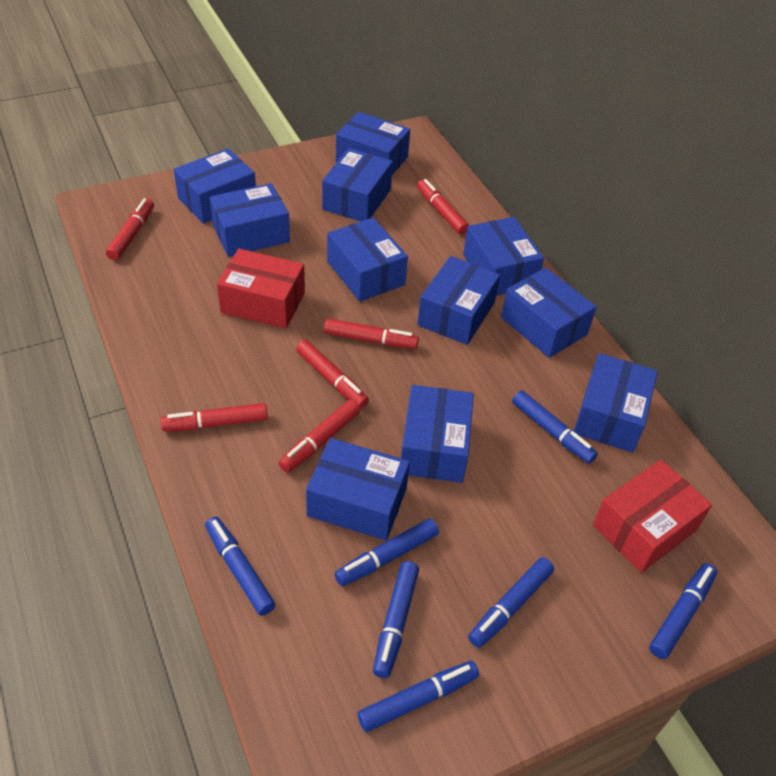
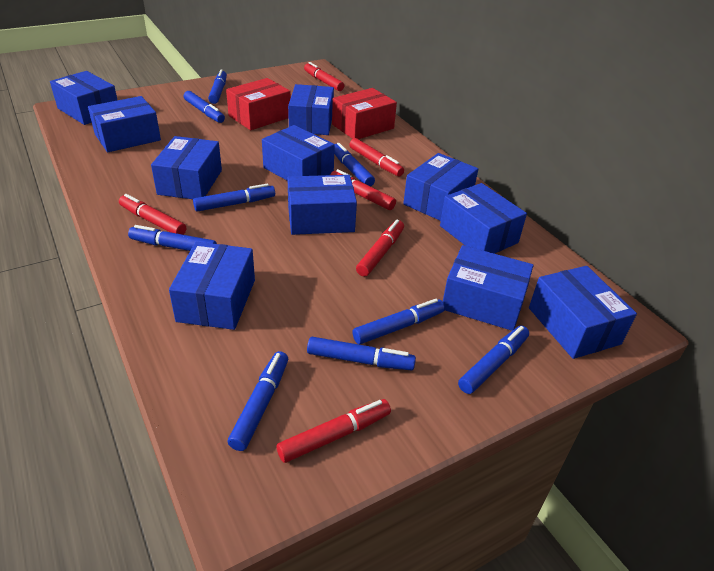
blue marker: 7 -> 9

